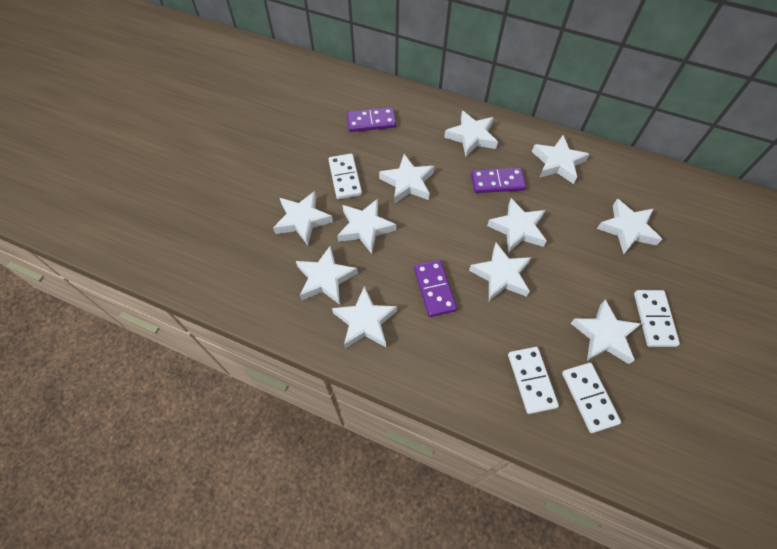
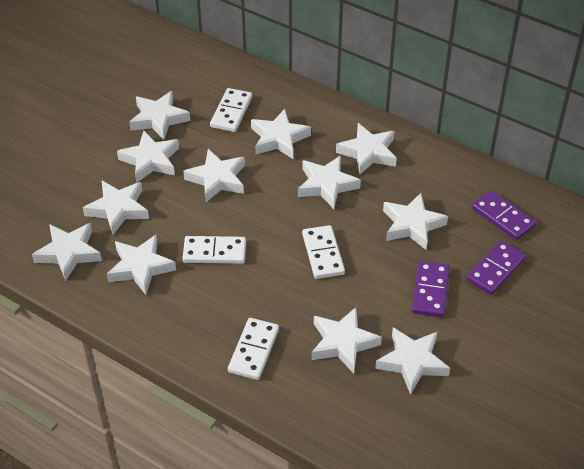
white star: 11 -> 12

